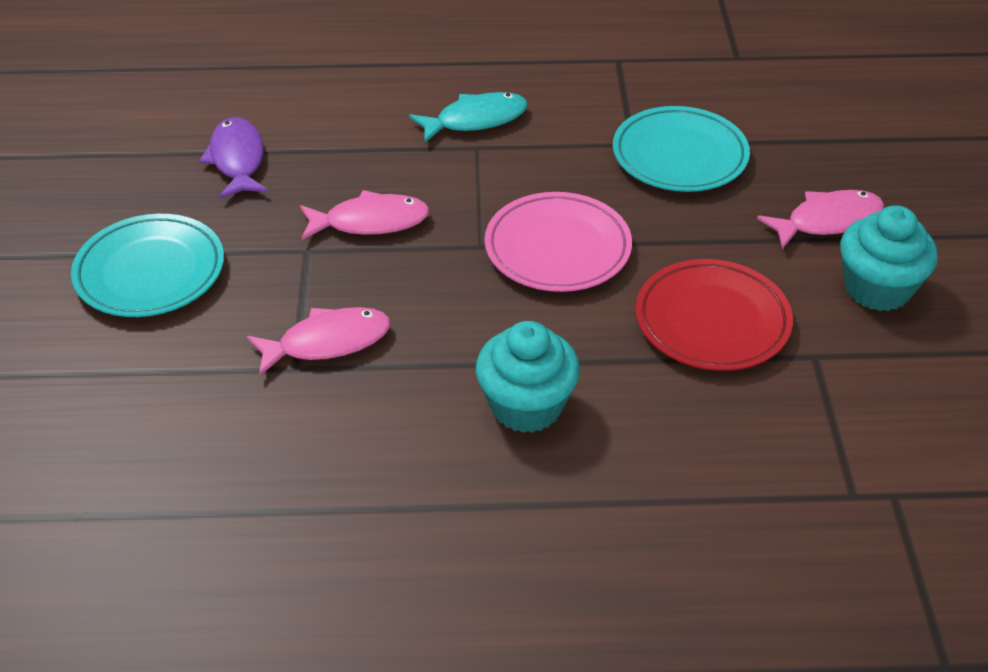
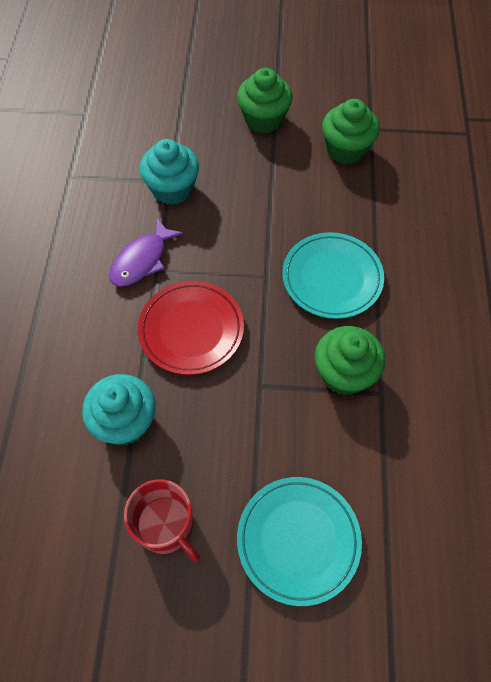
green cupcake: 0 -> 3
pink fish: 3 -> 0
pink plate: 1 -> 0
red mug: 0 -> 1
turquoise fish: 1 -> 0

